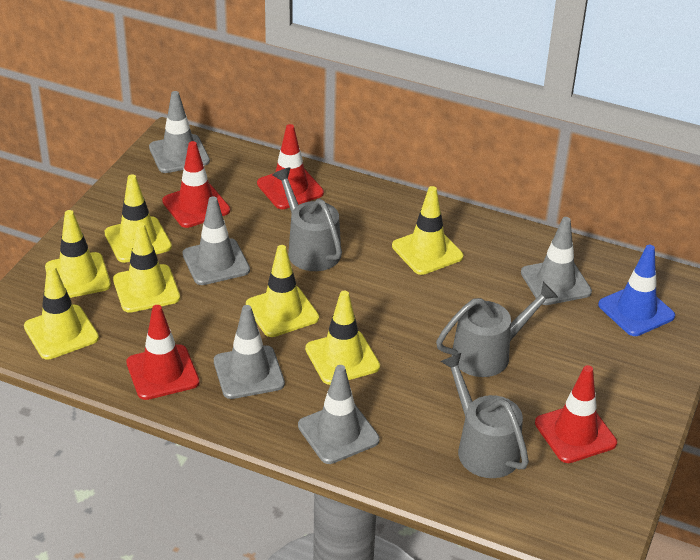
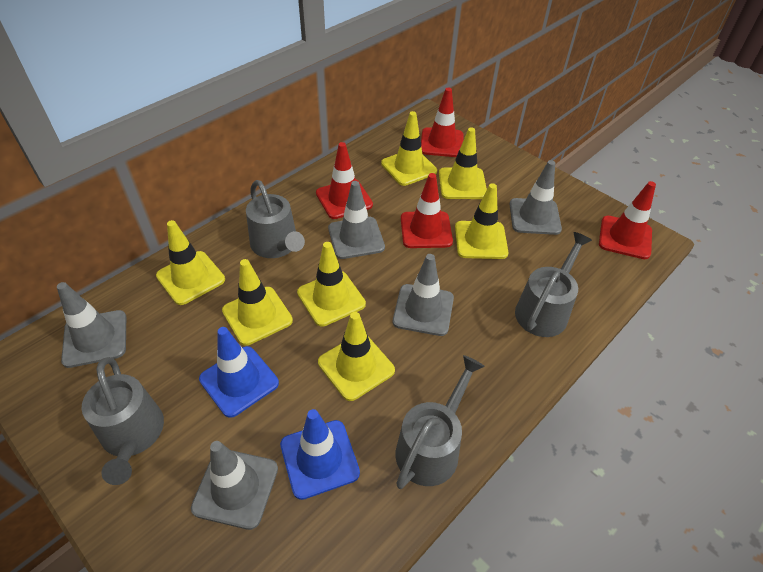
blue traffic cone: 1 -> 2
grey watering can: 3 -> 4

